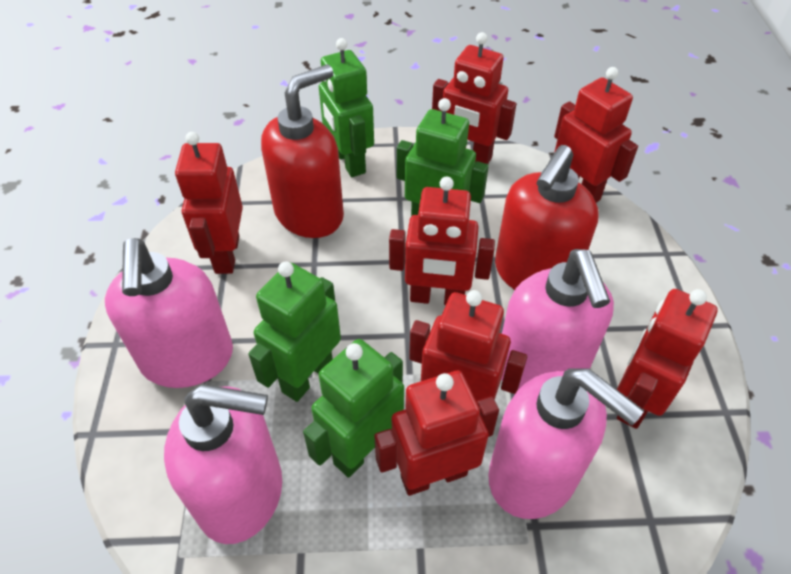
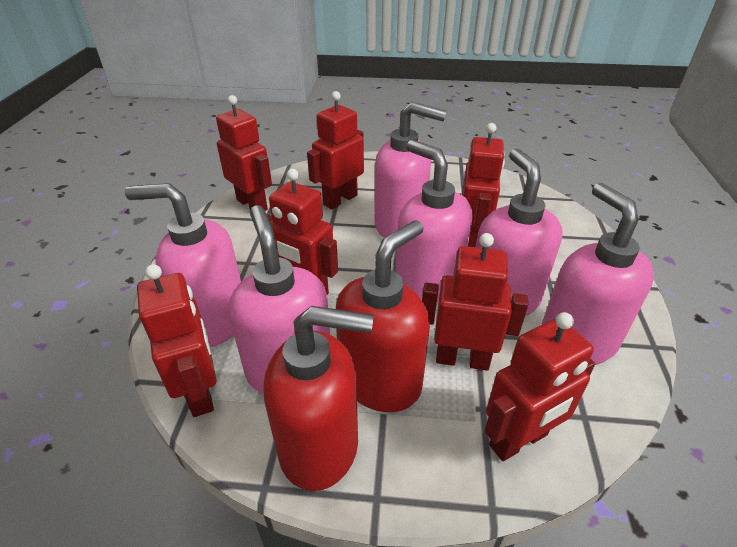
green robot: 4 -> 0
pink soap dispenser: 4 -> 6

